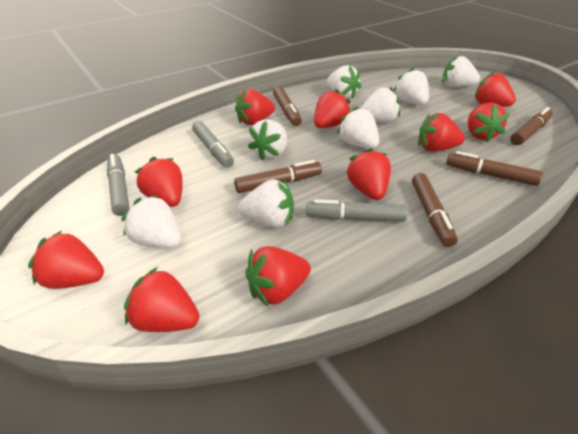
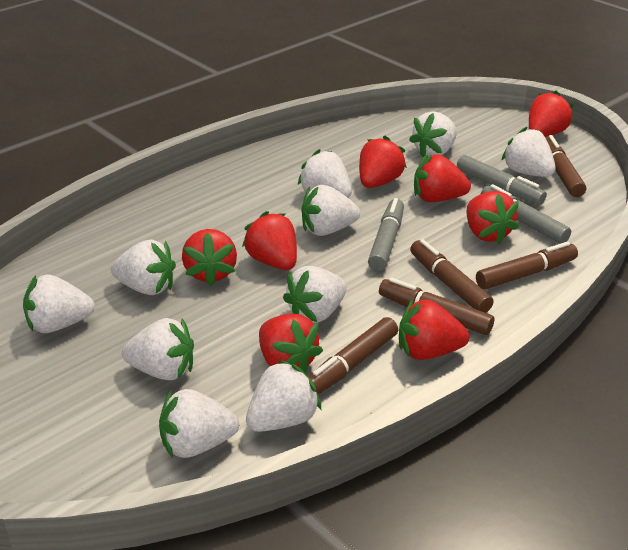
red strawberry: 10 -> 8
white strawberry: 8 -> 10

